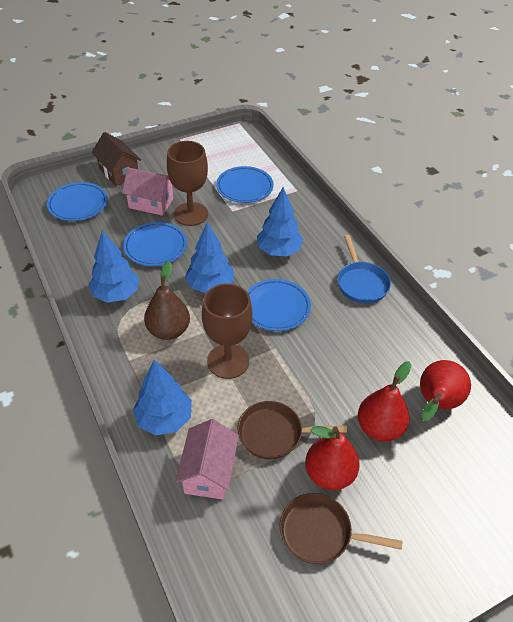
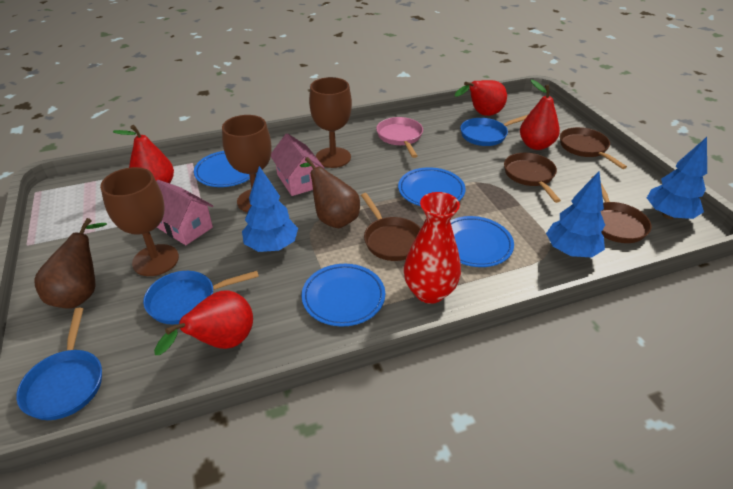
blue pan: 1 -> 3
blue tree: 4 -> 3
brown goblet: 2 -> 3
brown house: 1 -> 0
brown pan: 2 -> 4
brown pear: 1 -> 2
pink pan: 0 -> 1
red pear: 3 -> 4
red vase: 0 -> 1

